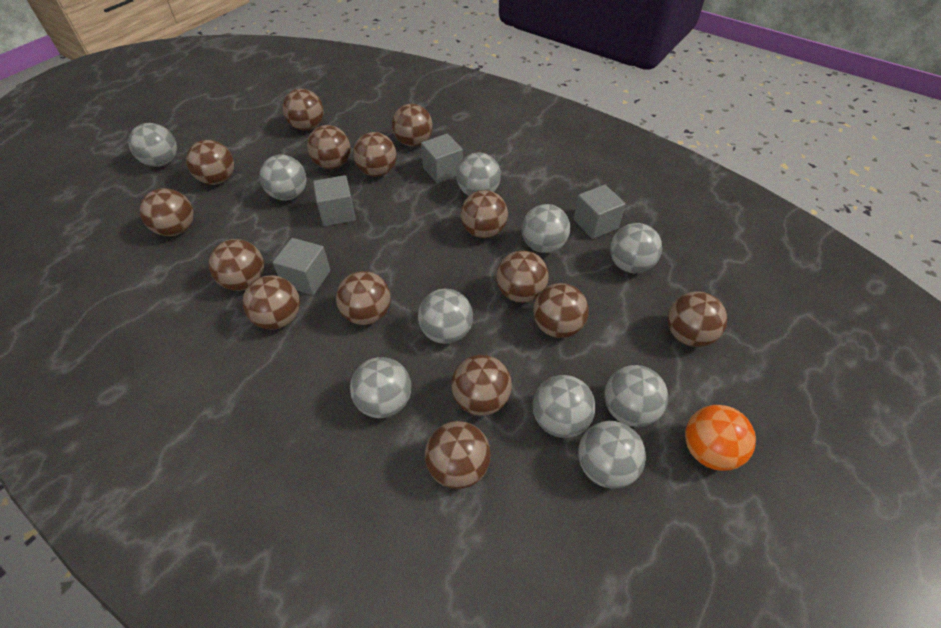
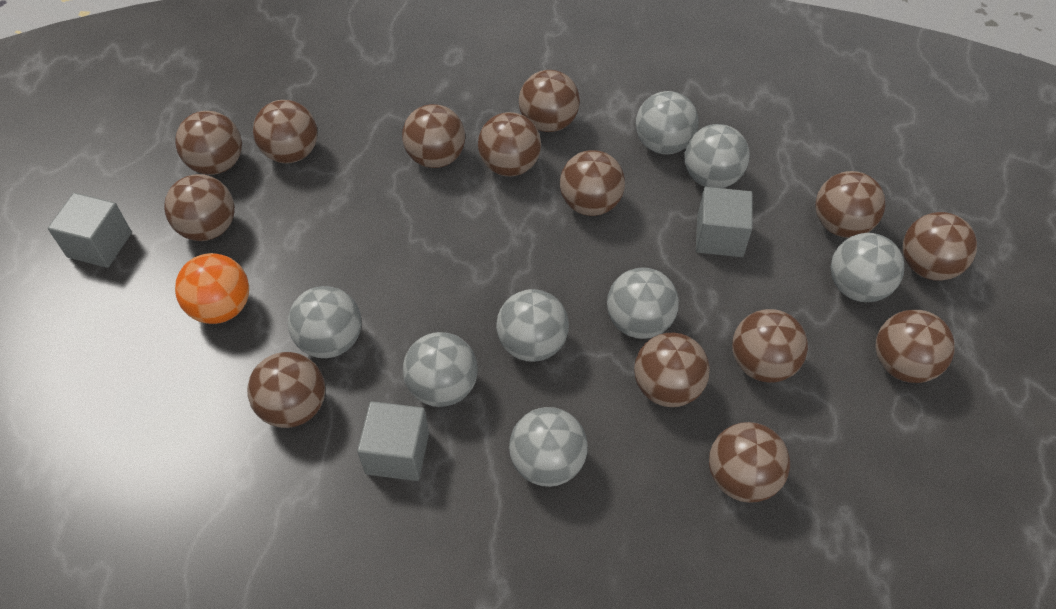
brown ball: 15 -> 14
grey ball: 10 -> 8
grey cube: 4 -> 3

